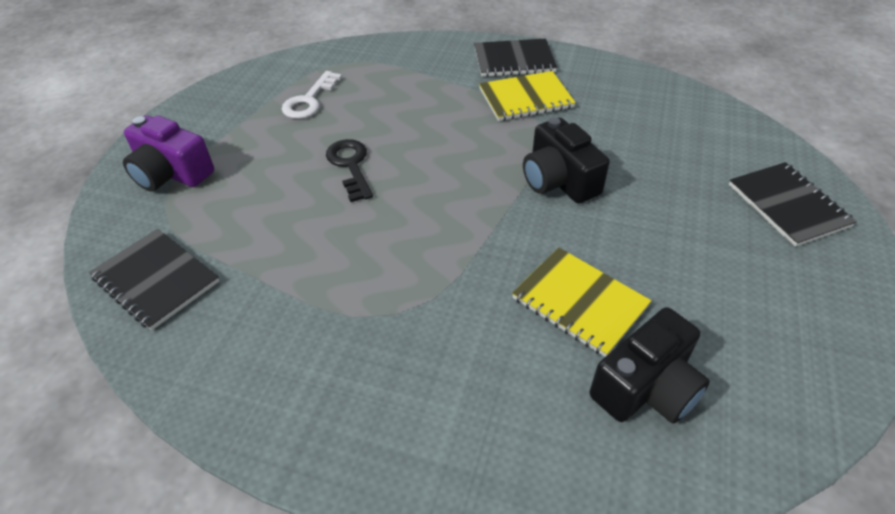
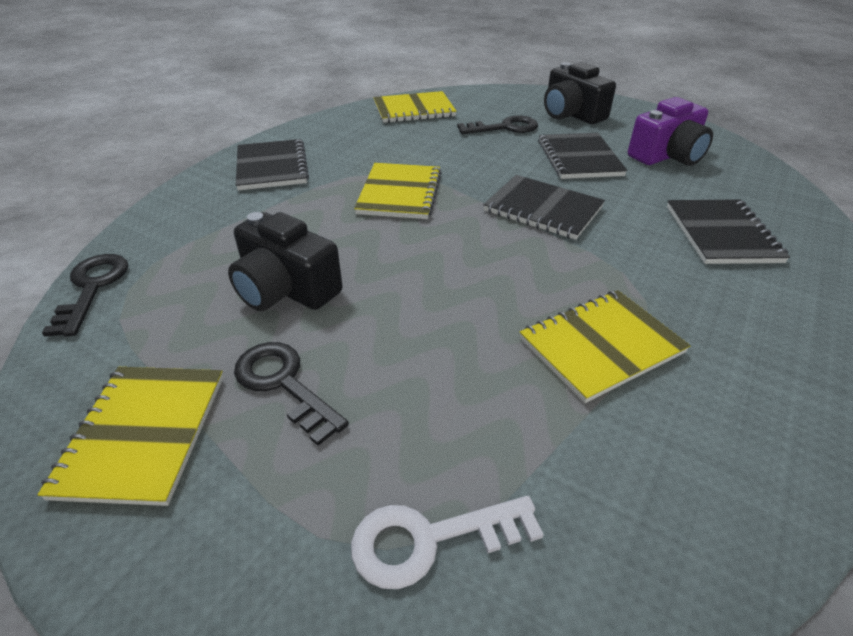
black key: 1 -> 3
black notebook: 3 -> 4
yellow notebook: 2 -> 4

